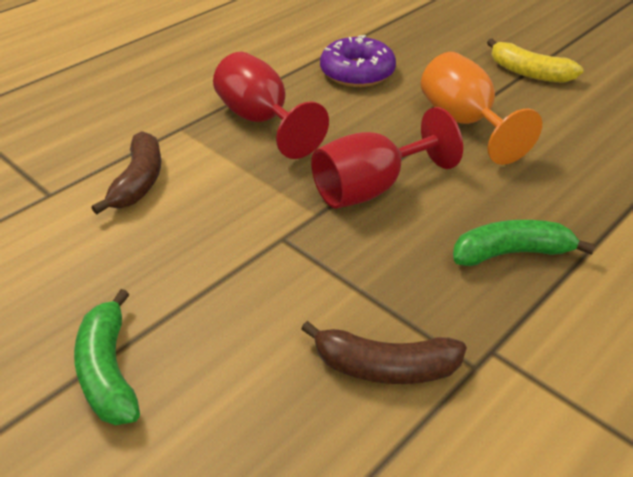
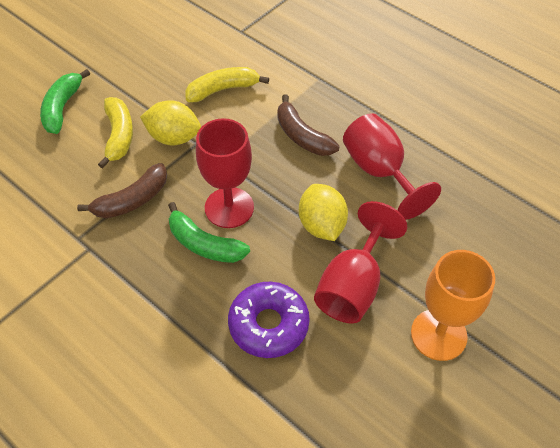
red goblet: 2 -> 3
yellow banana: 1 -> 2
yellow lemon: 0 -> 2

